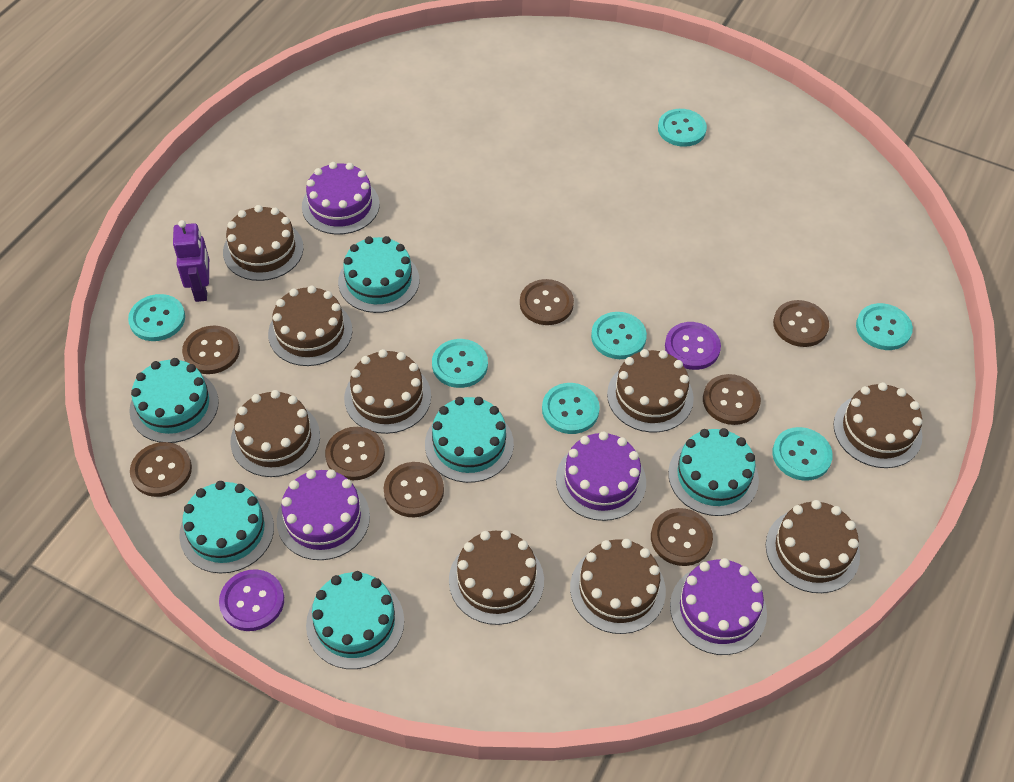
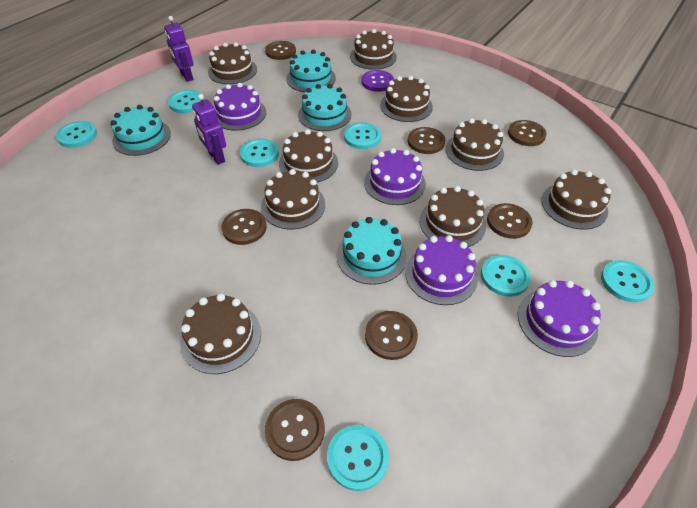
brown button: 8 -> 7
purple button: 2 -> 1
purple robot: 1 -> 2
turquoise cake: 6 -> 4

